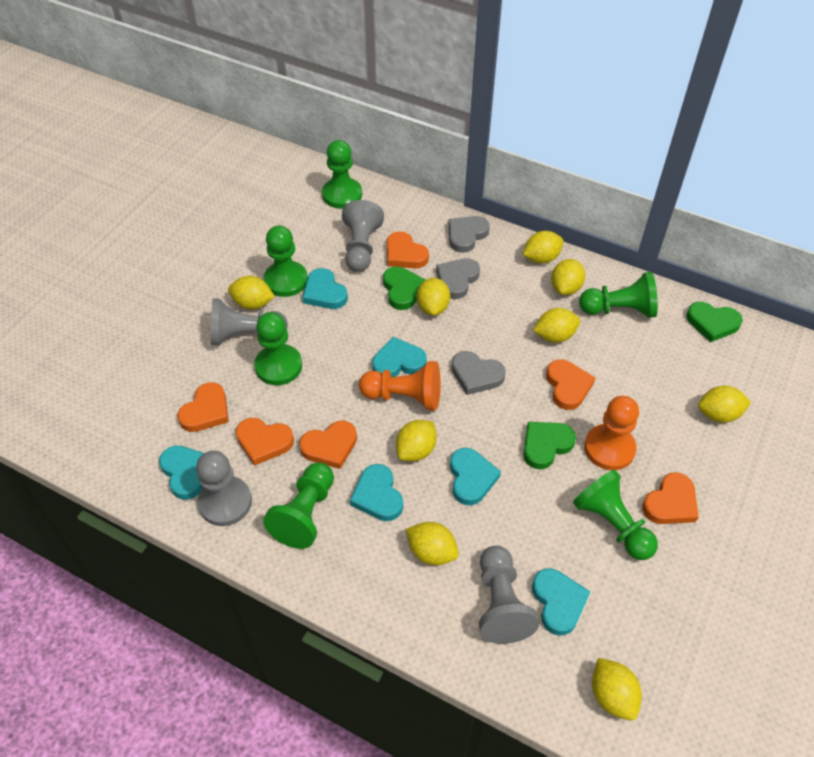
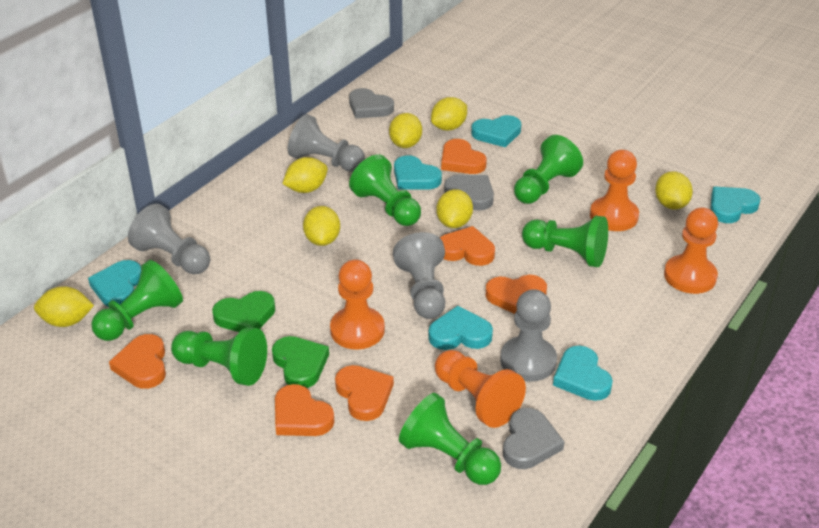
green heart: 3 -> 2
orange pawn: 2 -> 4
yellow lemon: 9 -> 7

